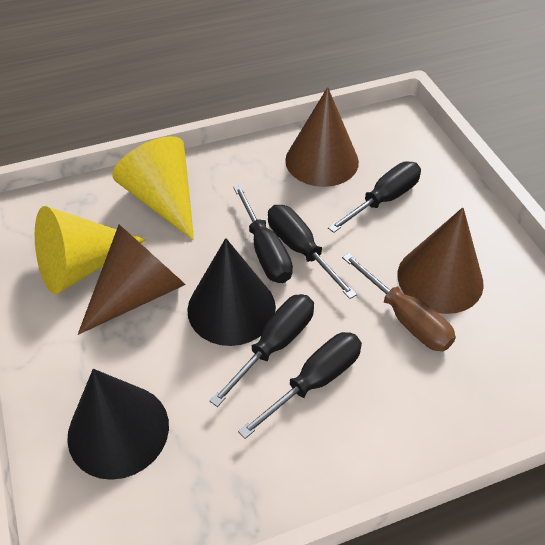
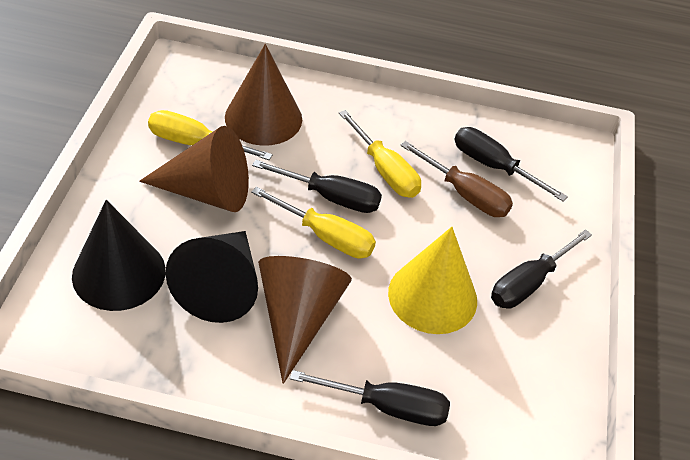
black screwdriver: 5 -> 4
yellow cone: 2 -> 1
yellow screwdriver: 0 -> 3

